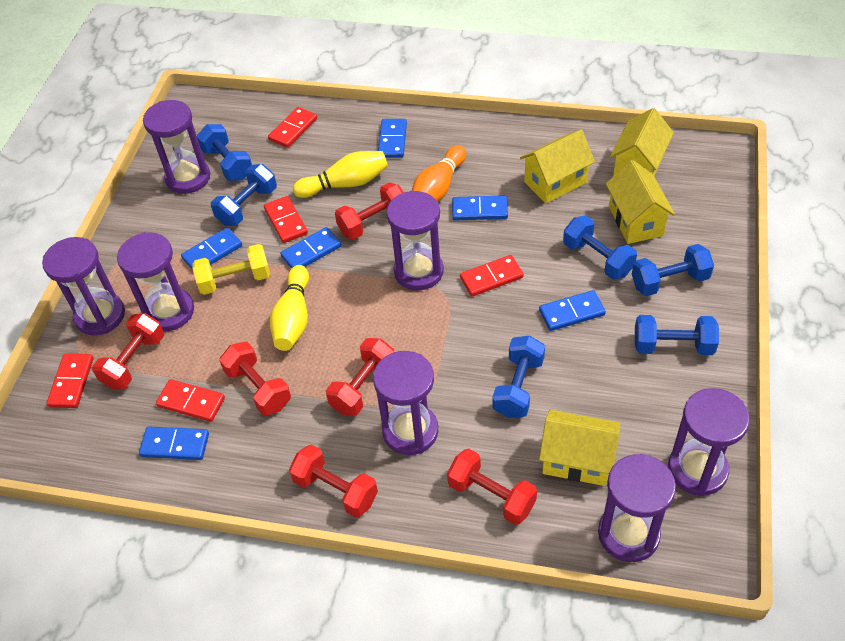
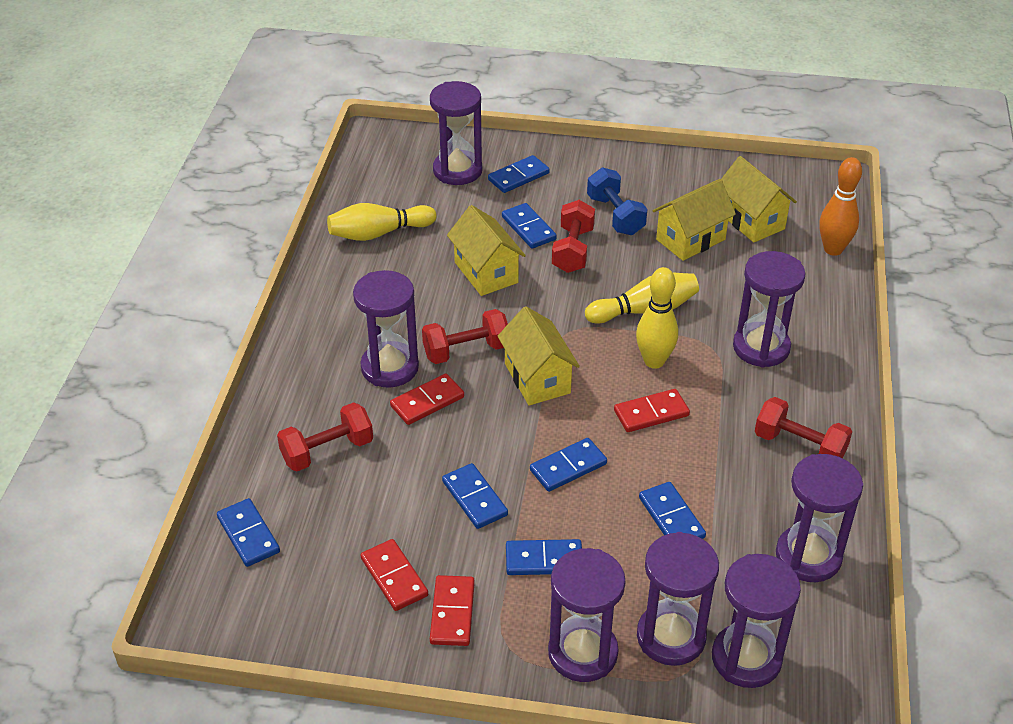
blue domino: 6 -> 7
blue dumbbell: 6 -> 1
red domino: 5 -> 4
red dumbbell: 6 -> 4
yellow bowling pin: 2 -> 3
yellow dumbbell: 1 -> 0

